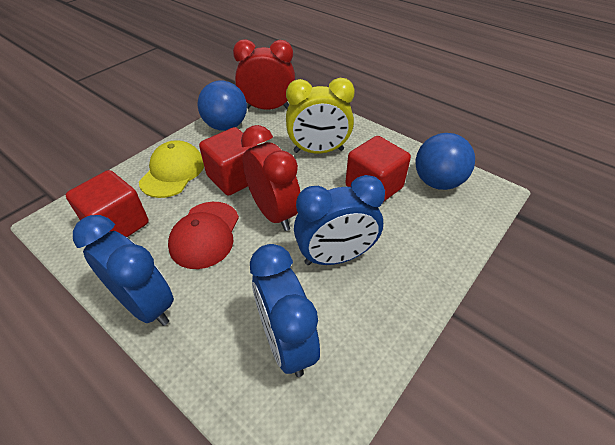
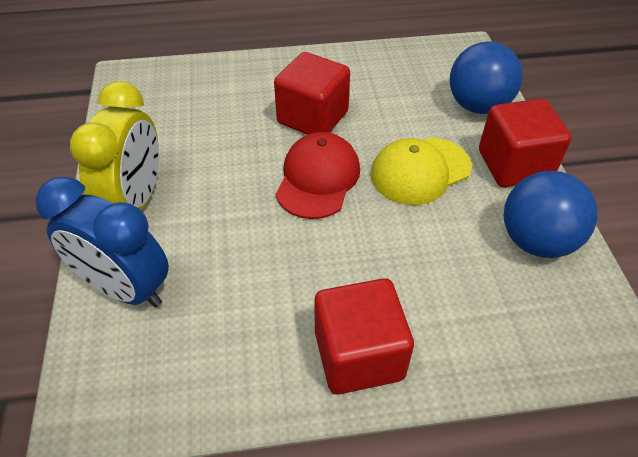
blue clock: 3 -> 1
red clock: 2 -> 0

